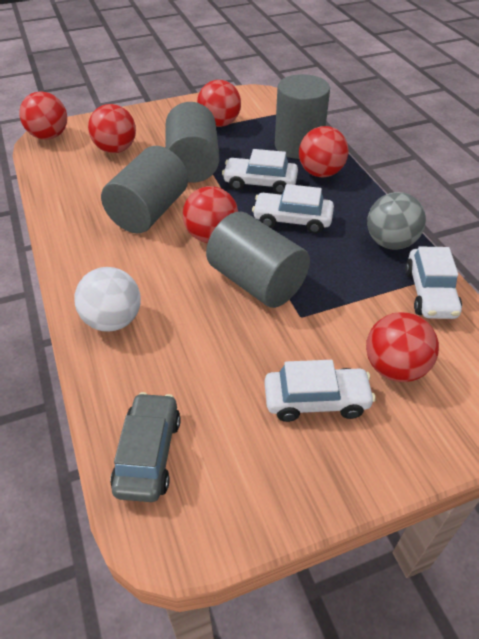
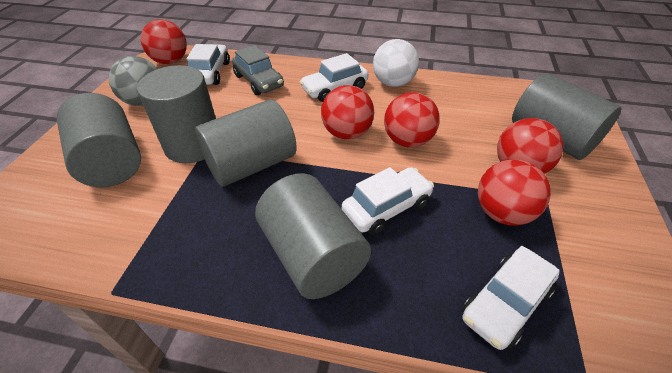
grey cylinder: 4 -> 5
red ball: 6 -> 5

